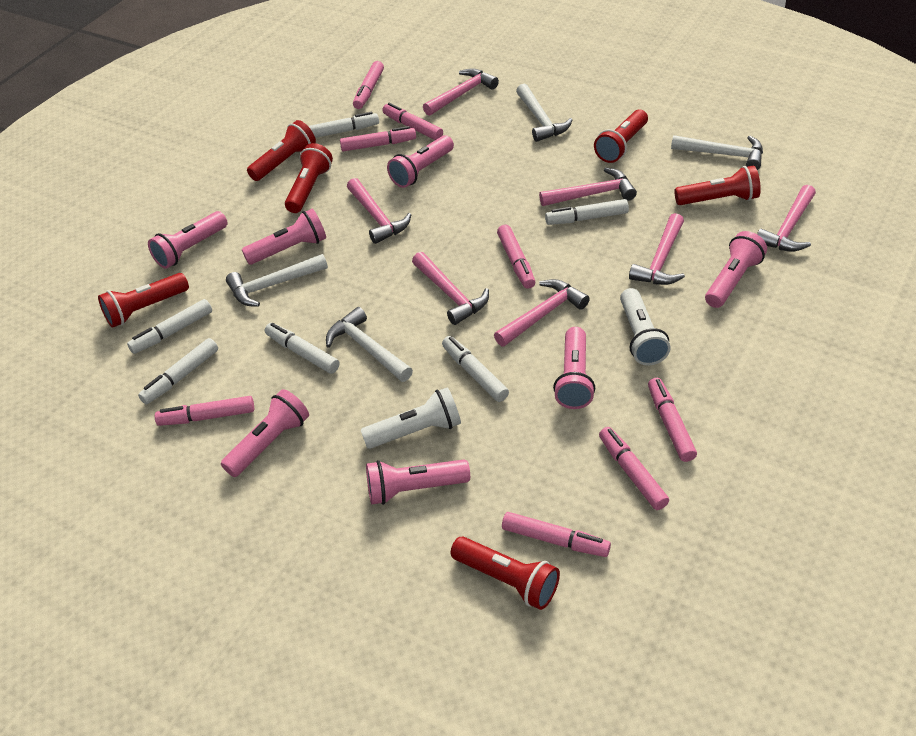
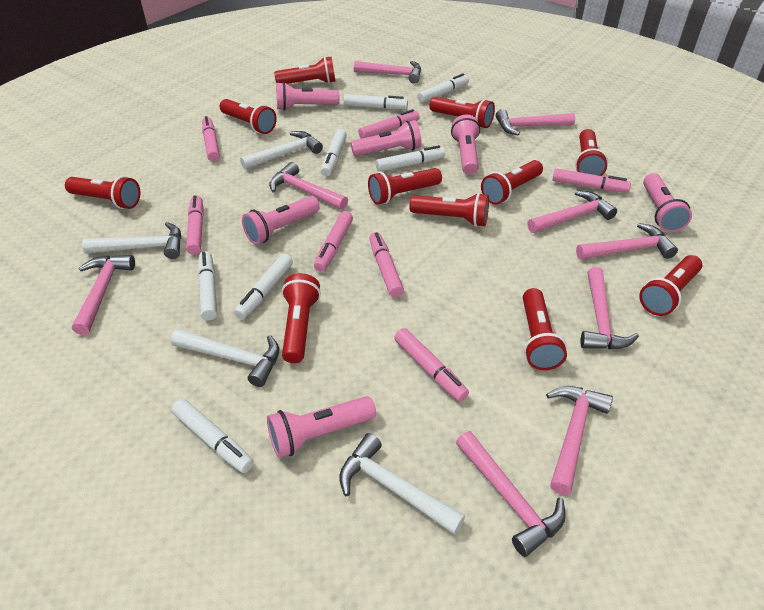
pink flashlight: 7 -> 6
pink hammer: 7 -> 9
pink marker: 8 -> 7
red flashlight: 6 -> 11
white flashlight: 2 -> 0
white marker: 6 -> 7

